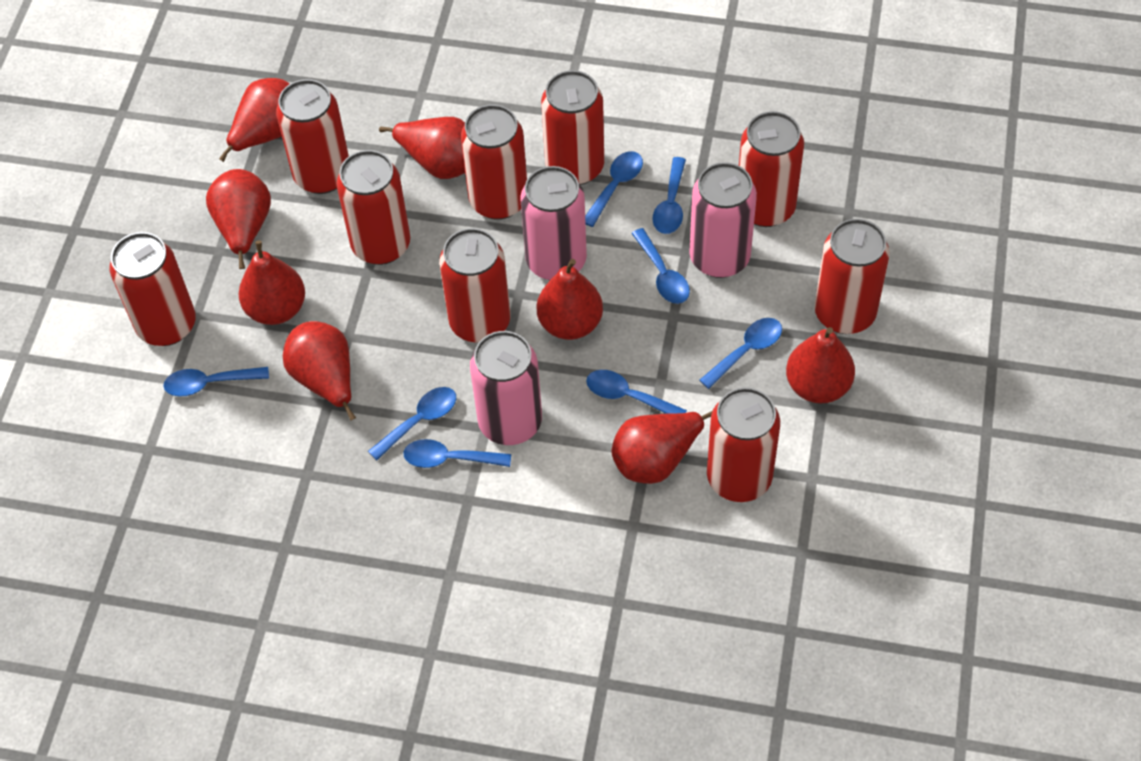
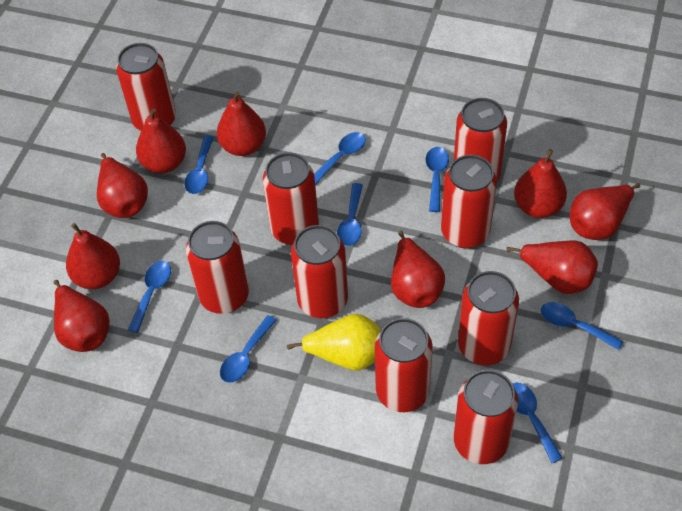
pink can: 3 -> 0
red pear: 8 -> 9
yellow pear: 0 -> 1

